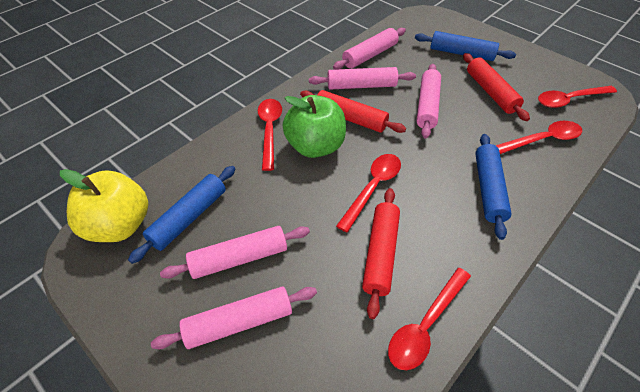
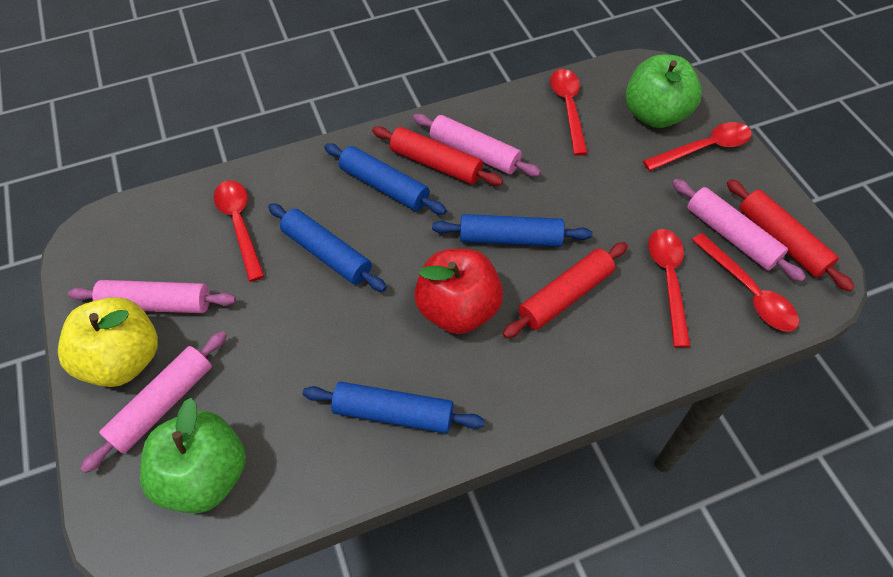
blue rolling pin: 3 -> 4
green apple: 1 -> 2
pink rolling pin: 5 -> 4
red apple: 0 -> 1

